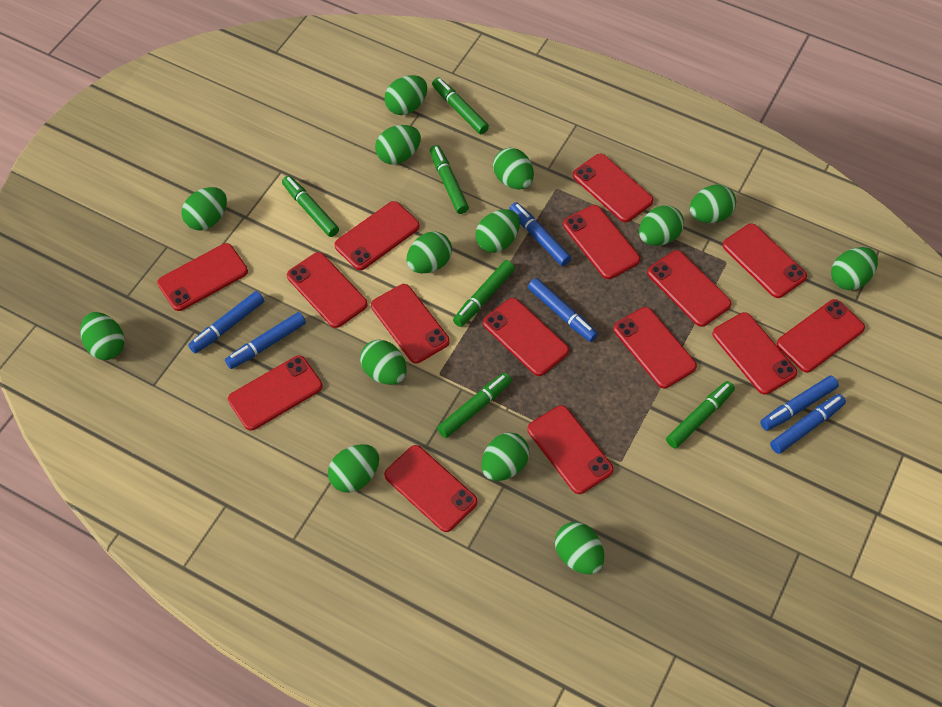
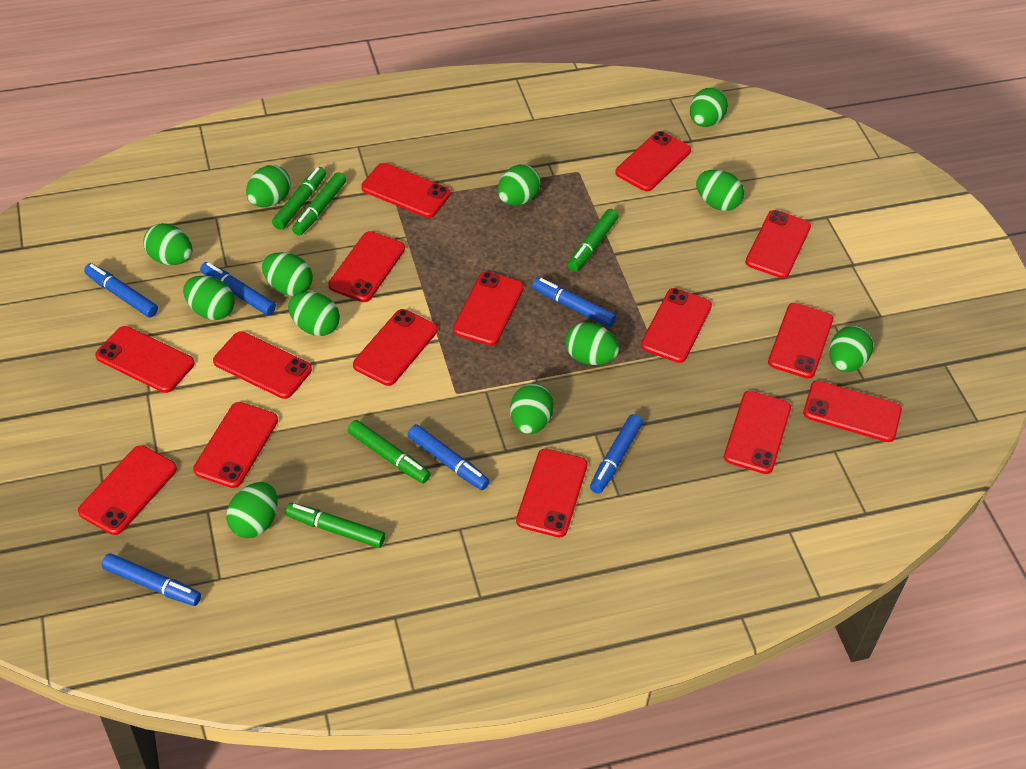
green egg: 14 -> 12
green marker: 6 -> 5

